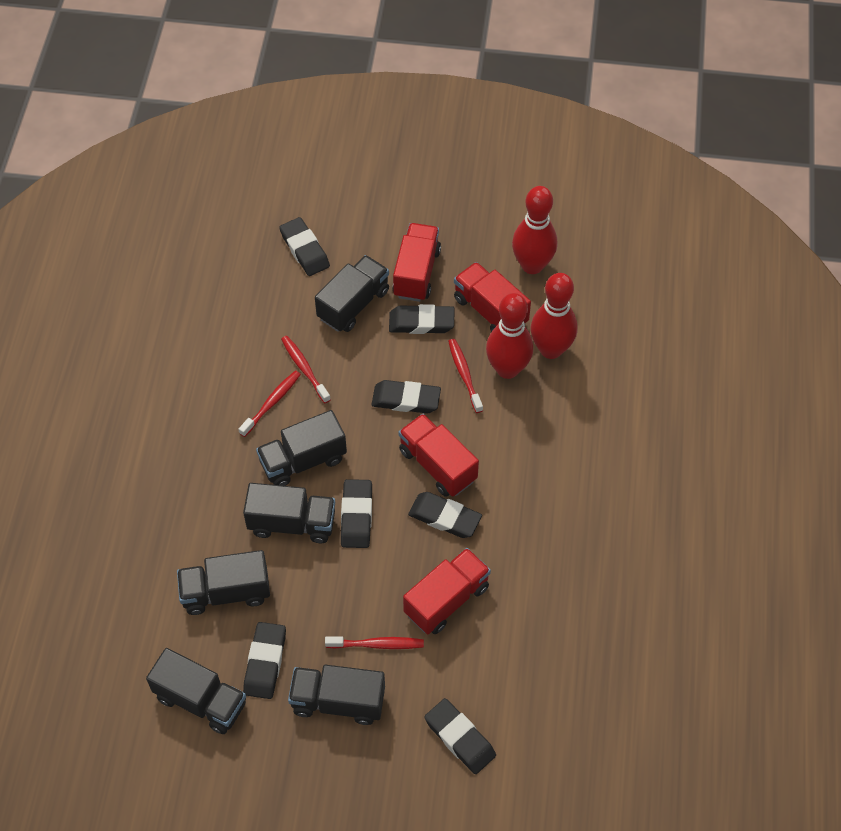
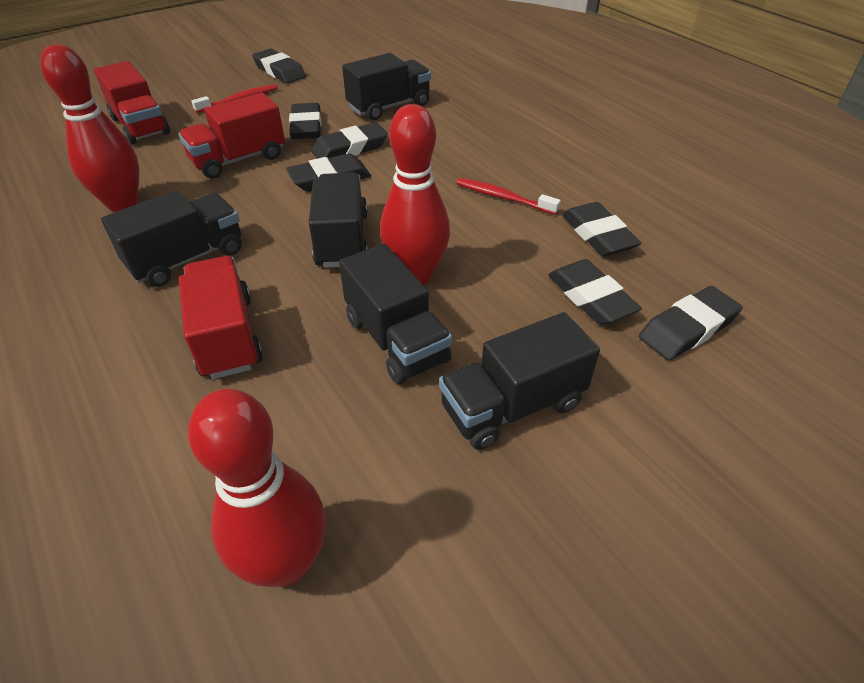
black truck: 6 -> 5
red toothbrush: 4 -> 2
red truck: 4 -> 3

